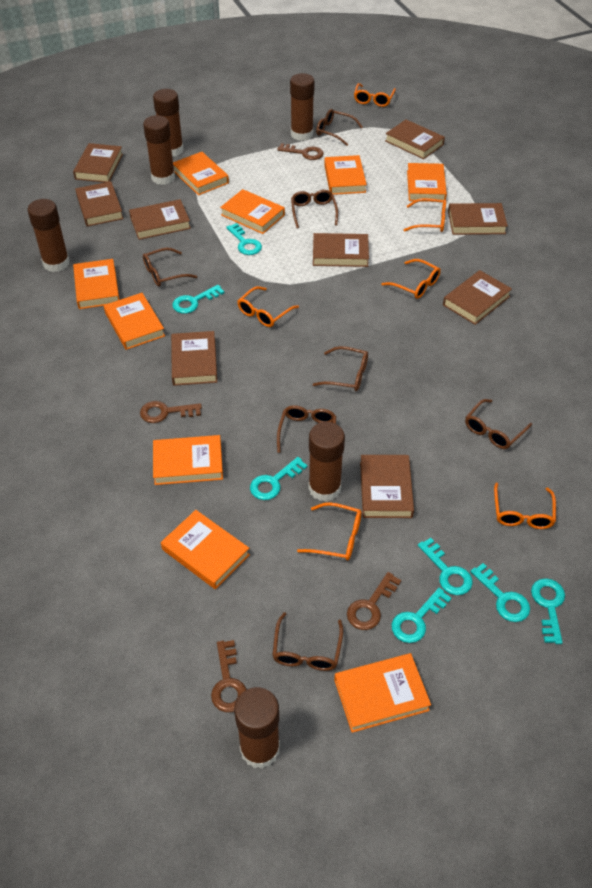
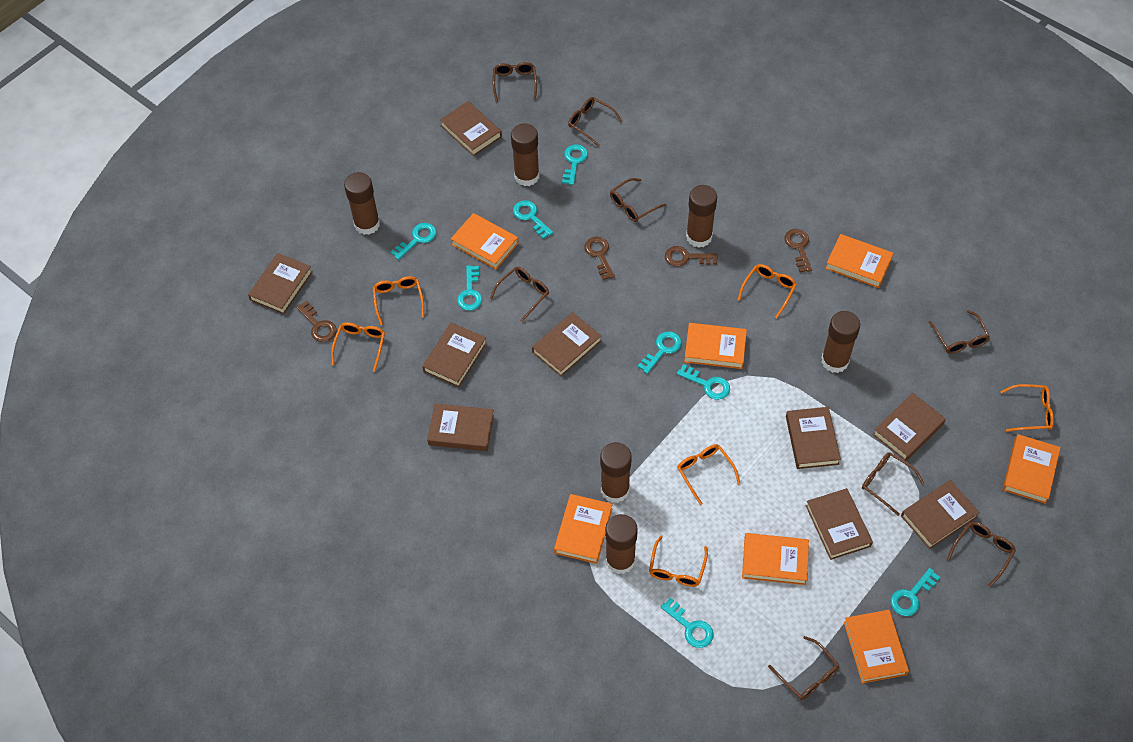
brown glasses: 7 -> 8
orange book: 9 -> 7
turquoise key: 7 -> 8

